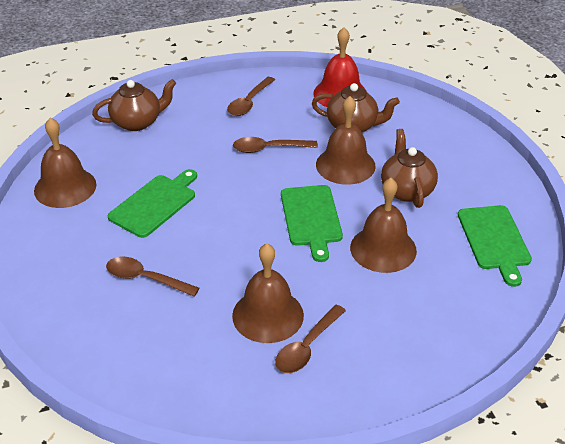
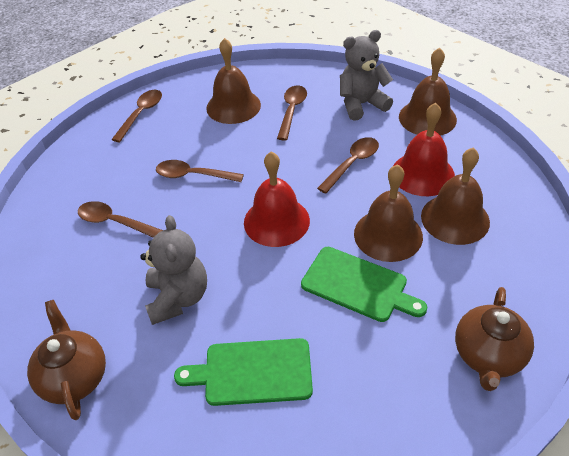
brown spoon: 4 -> 5
brown teapot: 3 -> 2
green cutting board: 3 -> 2
grey teddy bear: 0 -> 2
red bell: 1 -> 2

